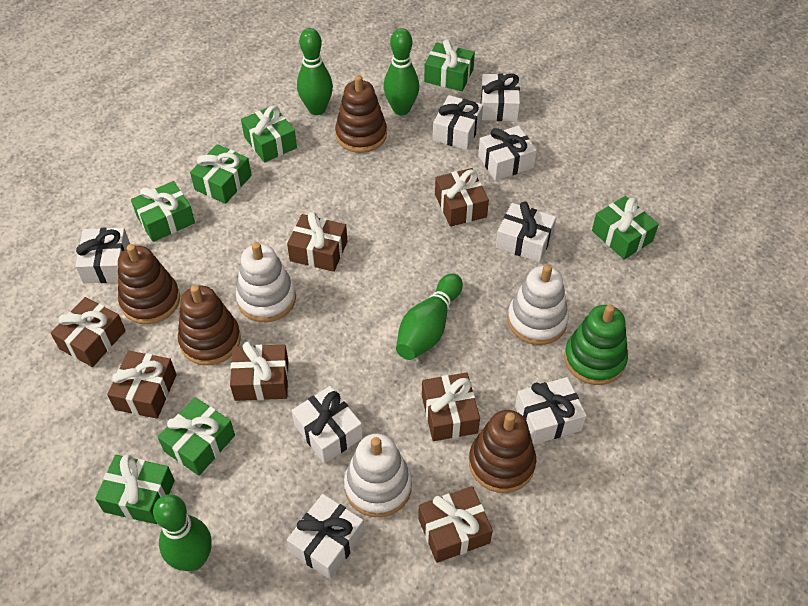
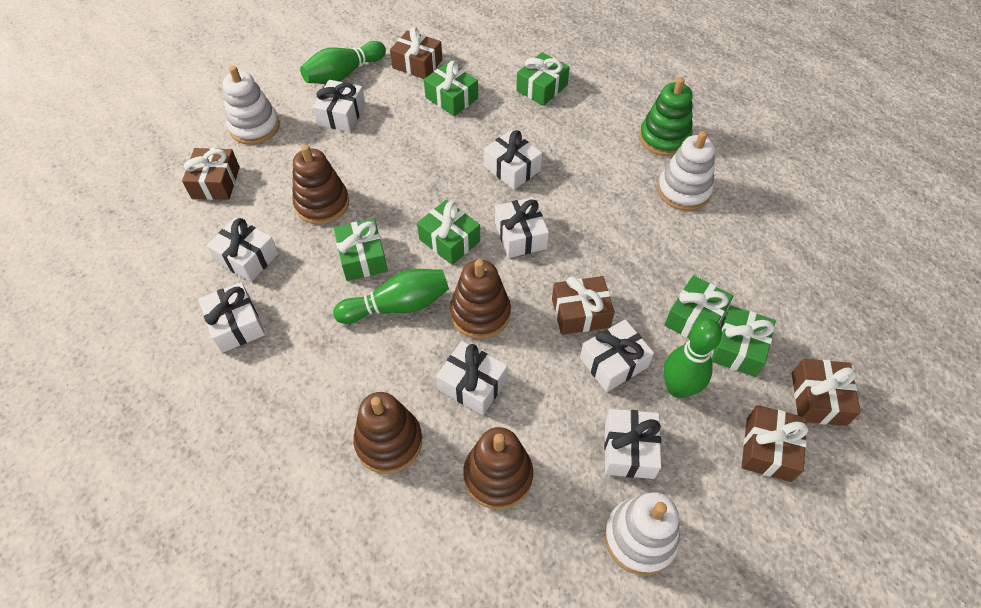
brown gift: 7 -> 5
green bowling pin: 4 -> 3
green gift: 7 -> 6

